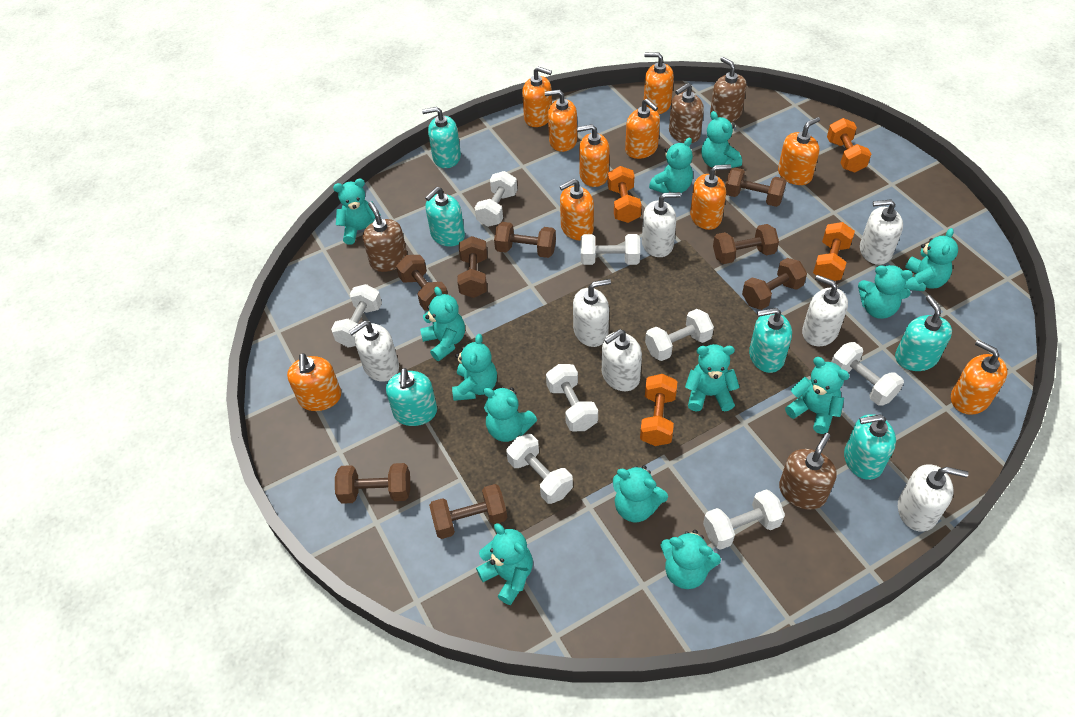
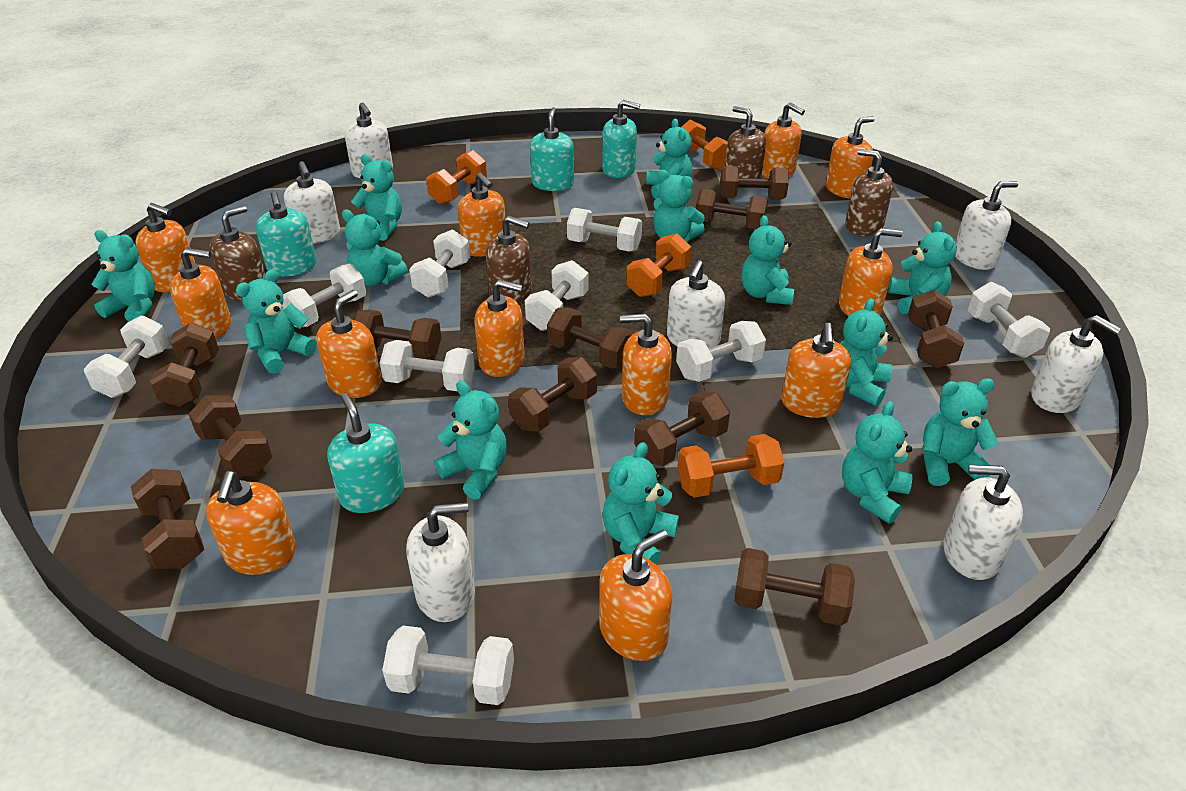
brown dumbbell: 8 -> 11
orange soap dispenser: 10 -> 12
turquoise soap dispenser: 6 -> 4
white dumbbell: 8 -> 9

